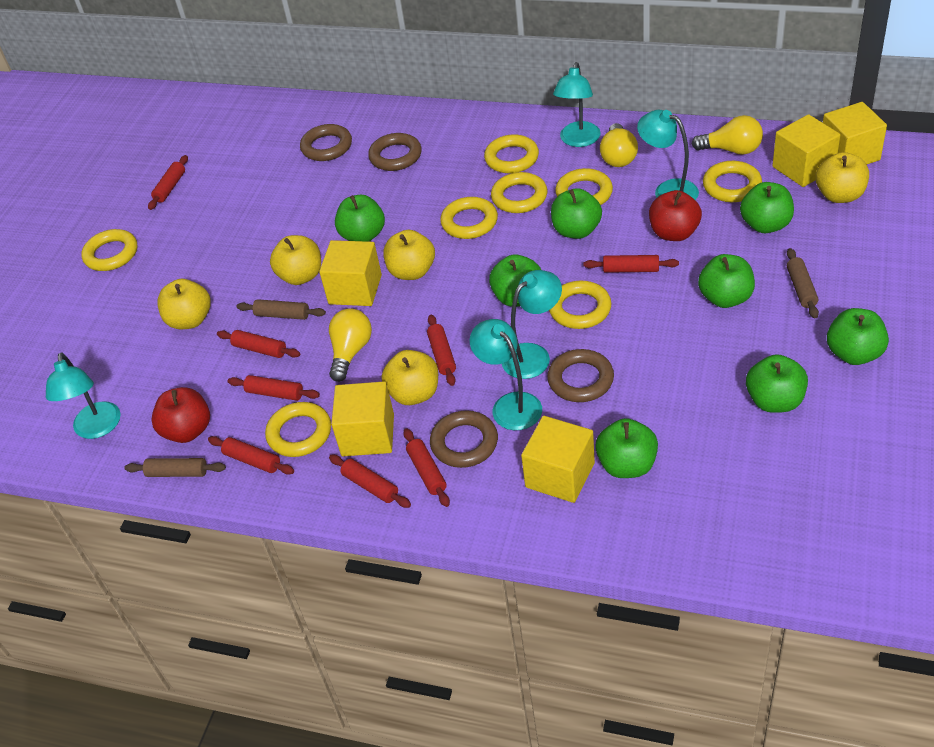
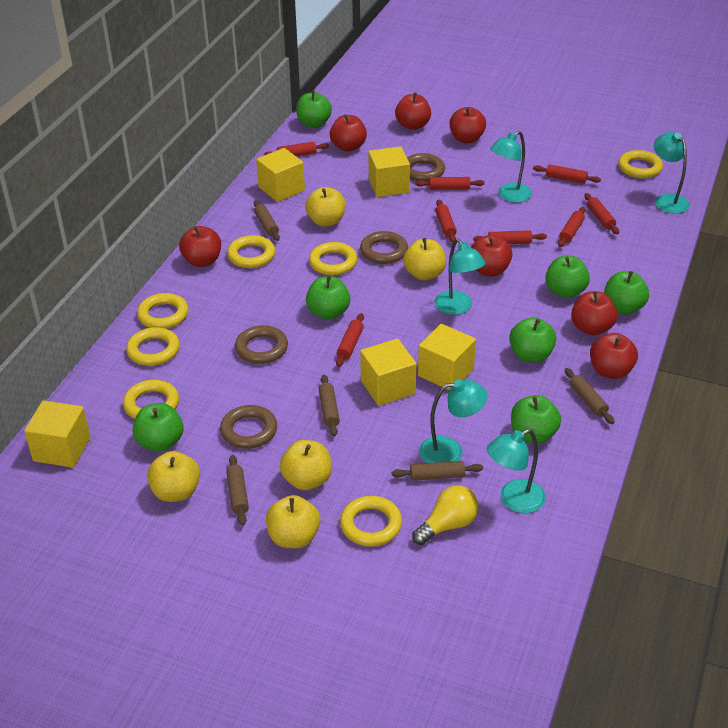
brown rolling pin: 3 -> 5
green apple: 8 -> 7
red apple: 2 -> 7
yellow light bulb: 3 -> 1
yellow ring: 8 -> 7

